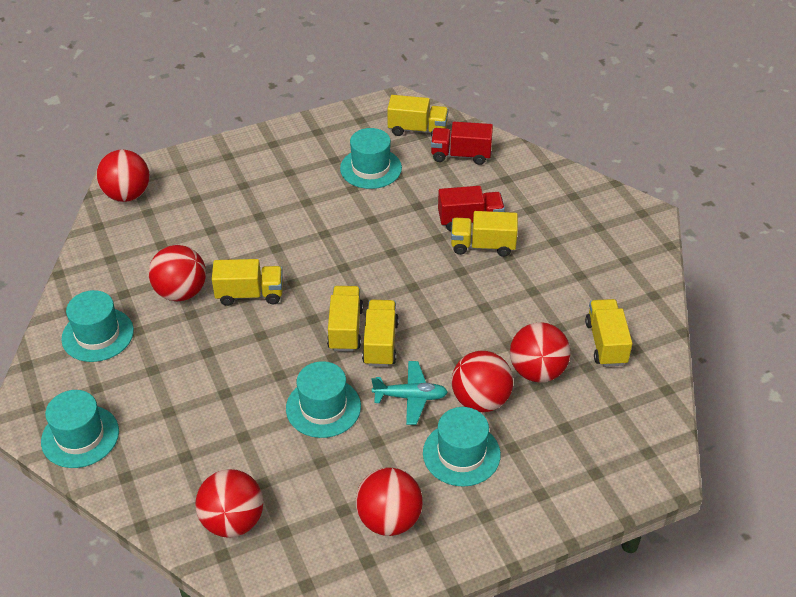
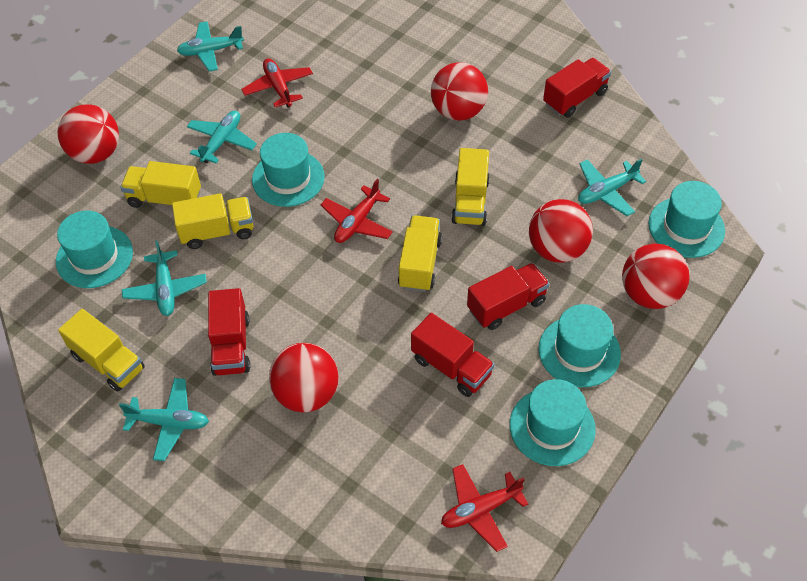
red ball: 6 -> 5
red plane: 0 -> 3
red truck: 2 -> 4
turquoise plane: 1 -> 5
yellow truck: 6 -> 5

